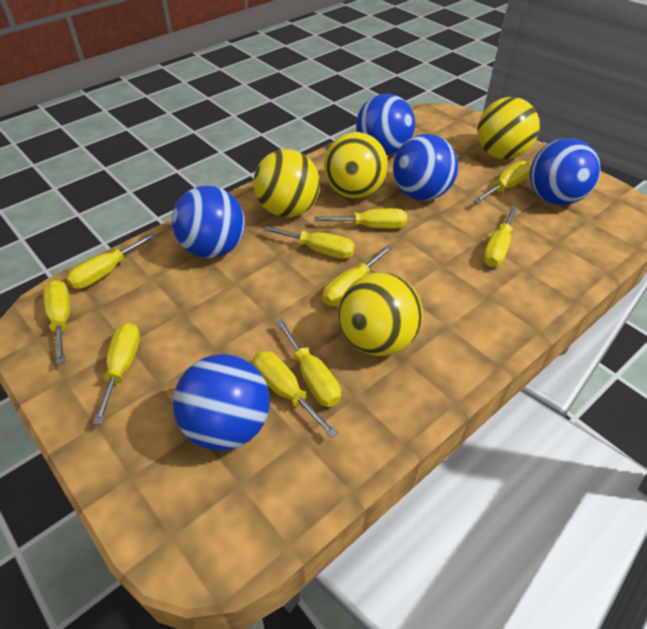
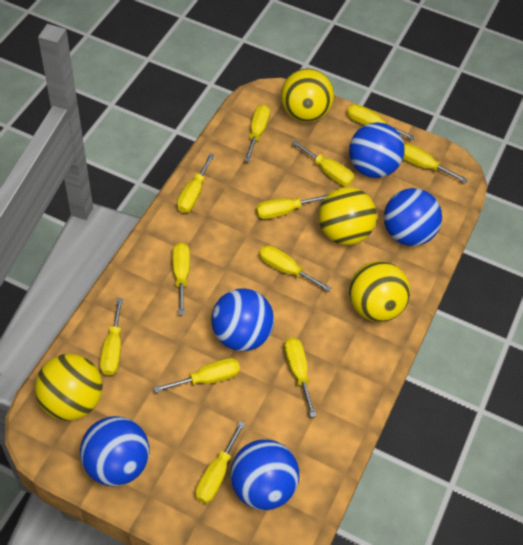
yellow screwdriver: 10 -> 12

